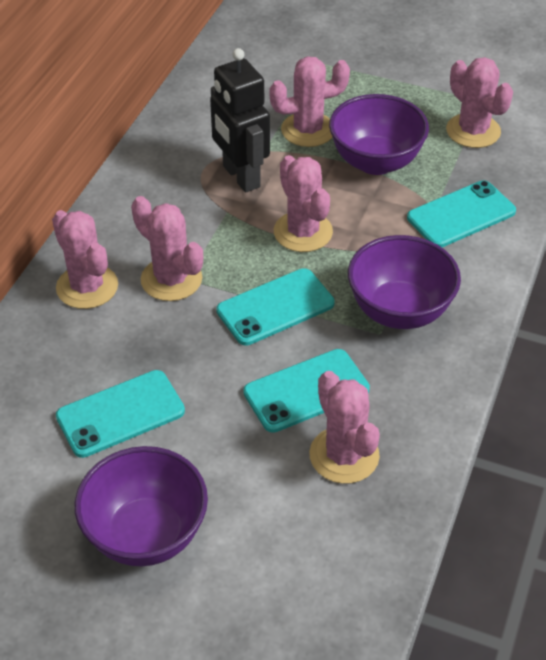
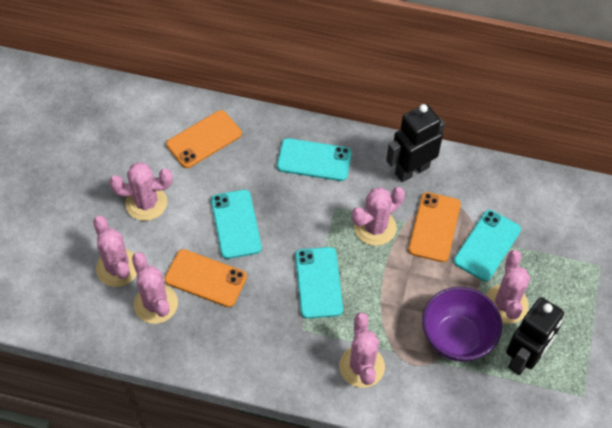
black robot: 1 -> 2
orange phone: 0 -> 3
purple bowl: 3 -> 1

